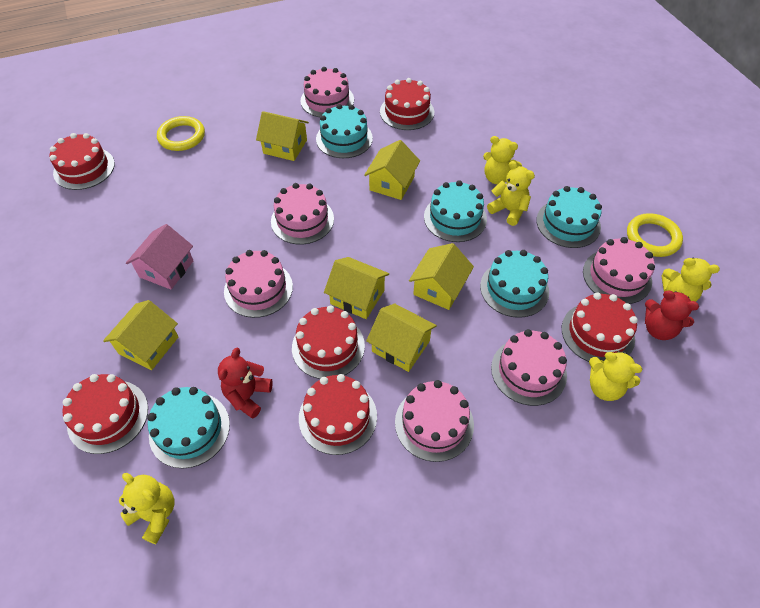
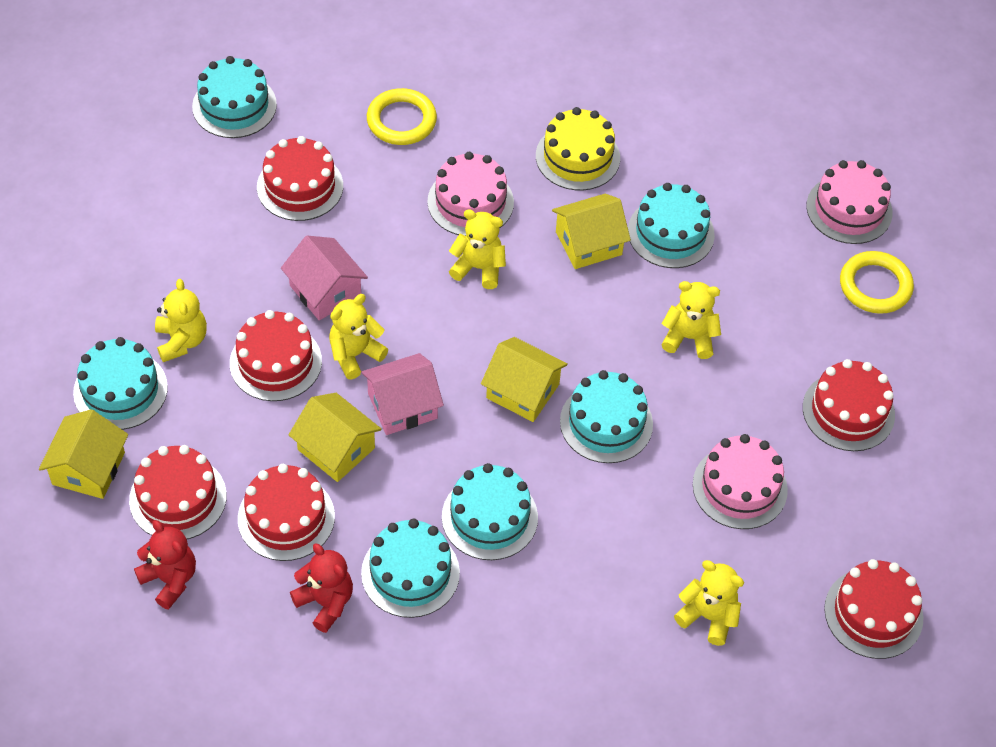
pink cake: 6 -> 3
pink house: 1 -> 2
turquoise cake: 5 -> 6
yellow cake: 0 -> 1
yellow house: 6 -> 4

